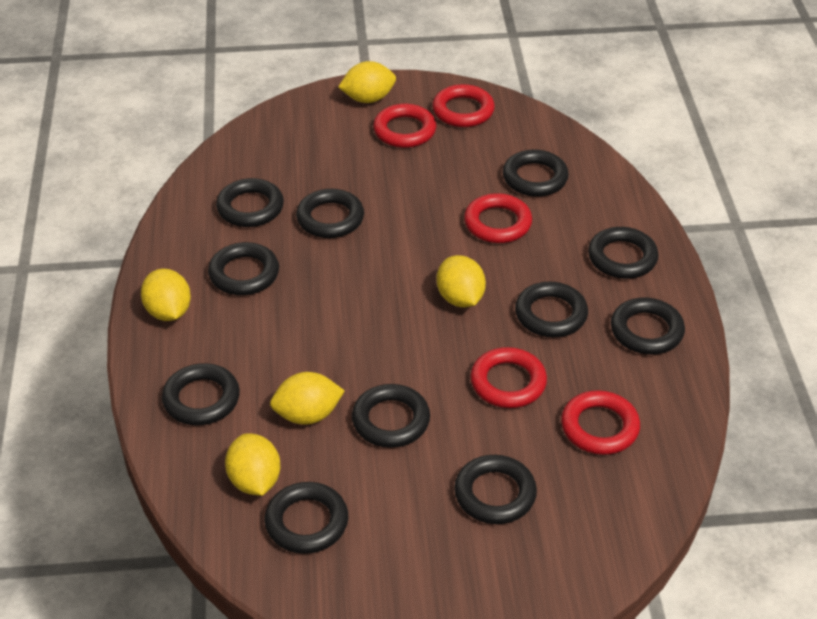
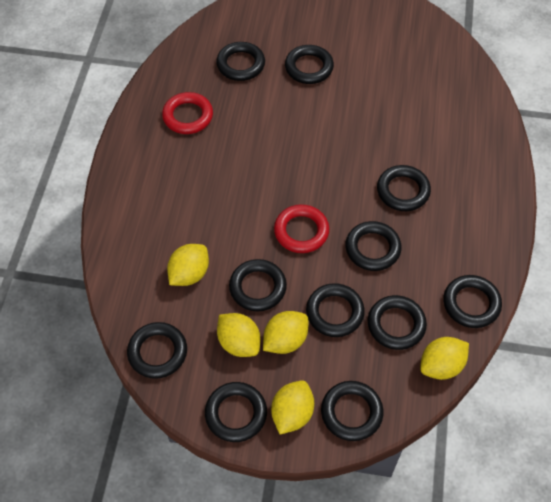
red ring: 5 -> 2

